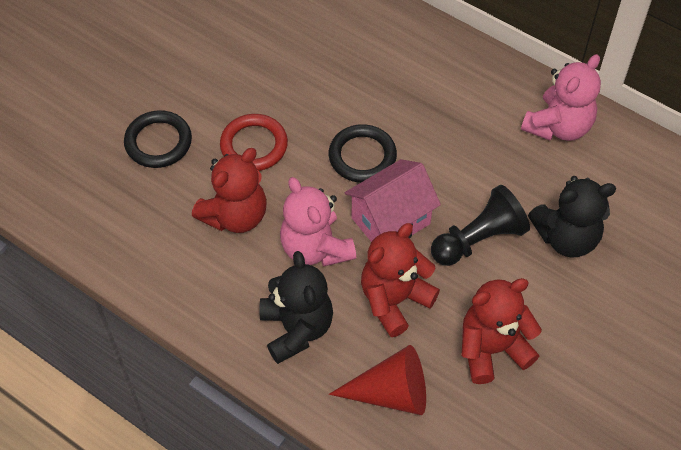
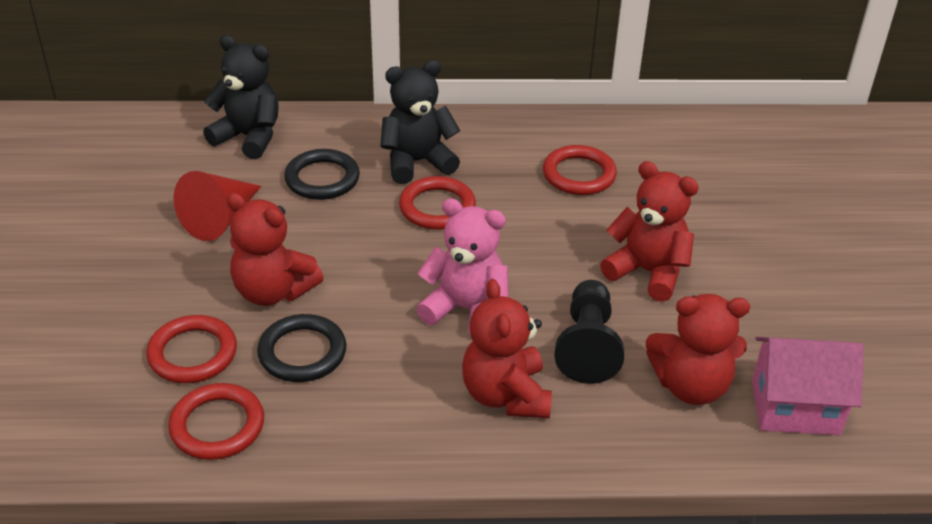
pink teddy bear: 2 -> 1
red ring: 1 -> 4
red teddy bear: 3 -> 4

